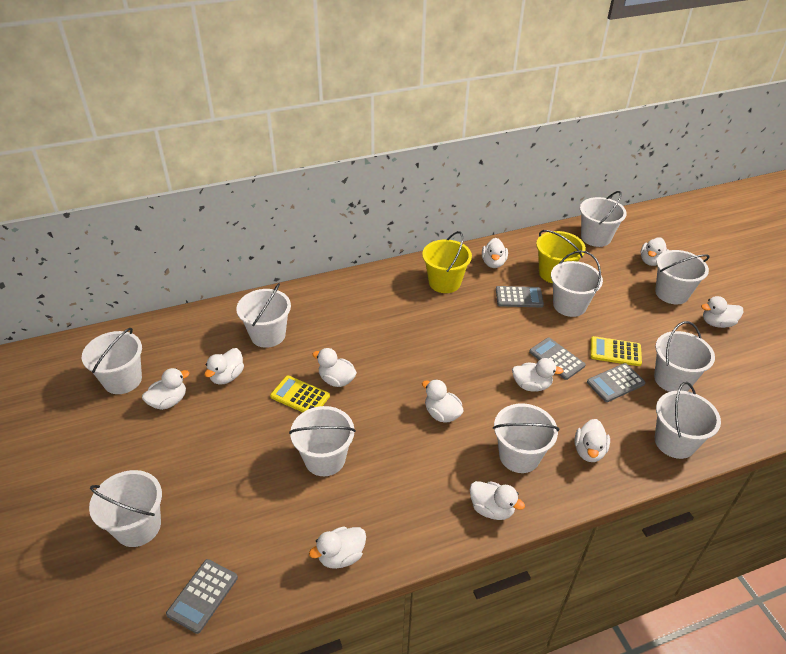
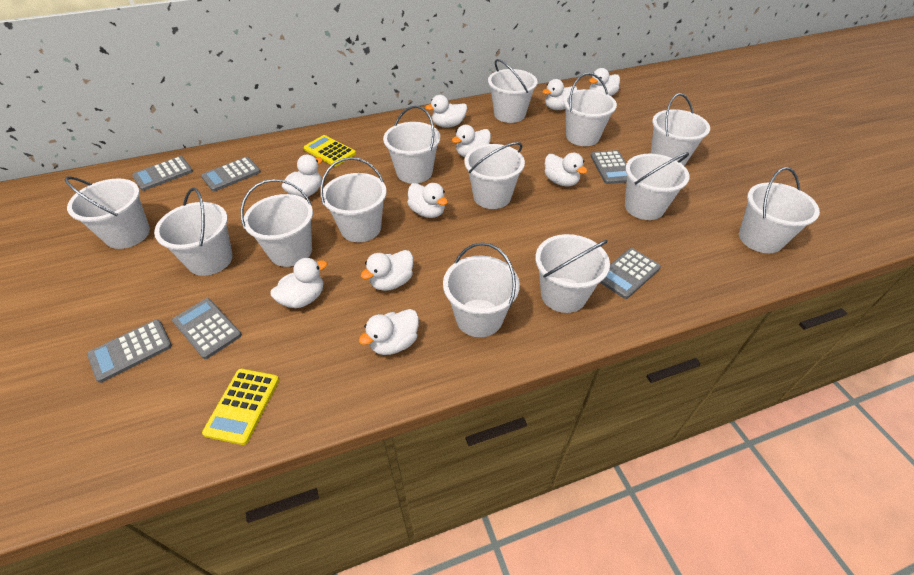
grey calculator: 4 -> 6
white bucket: 10 -> 13
white duck: 11 -> 10
yellow bucket: 2 -> 0

